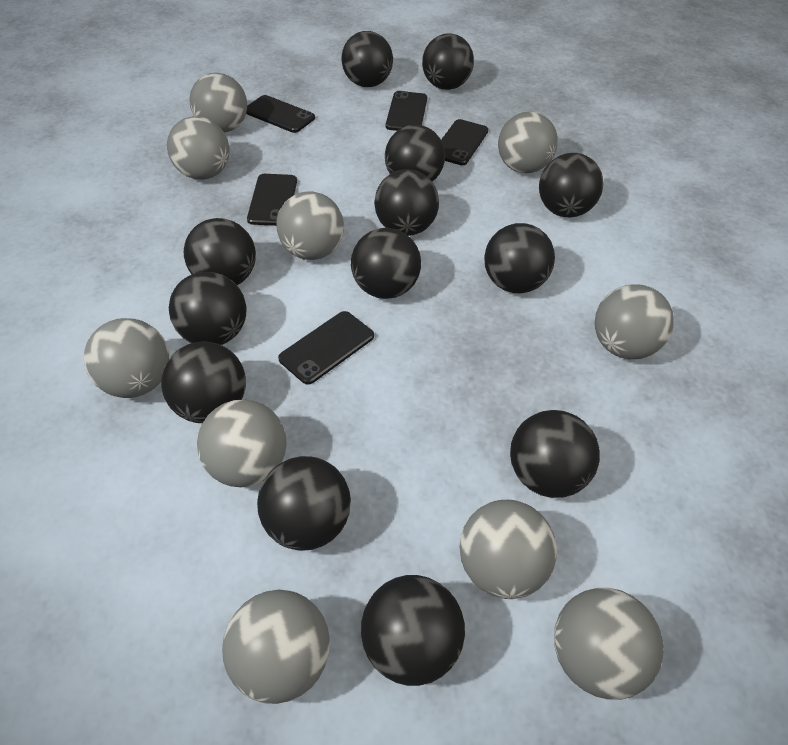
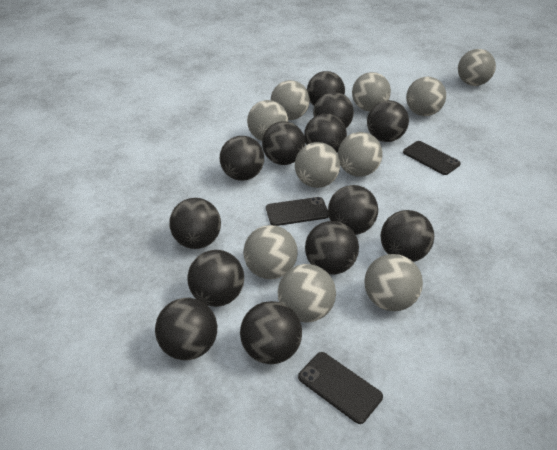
black phone: 5 -> 3

